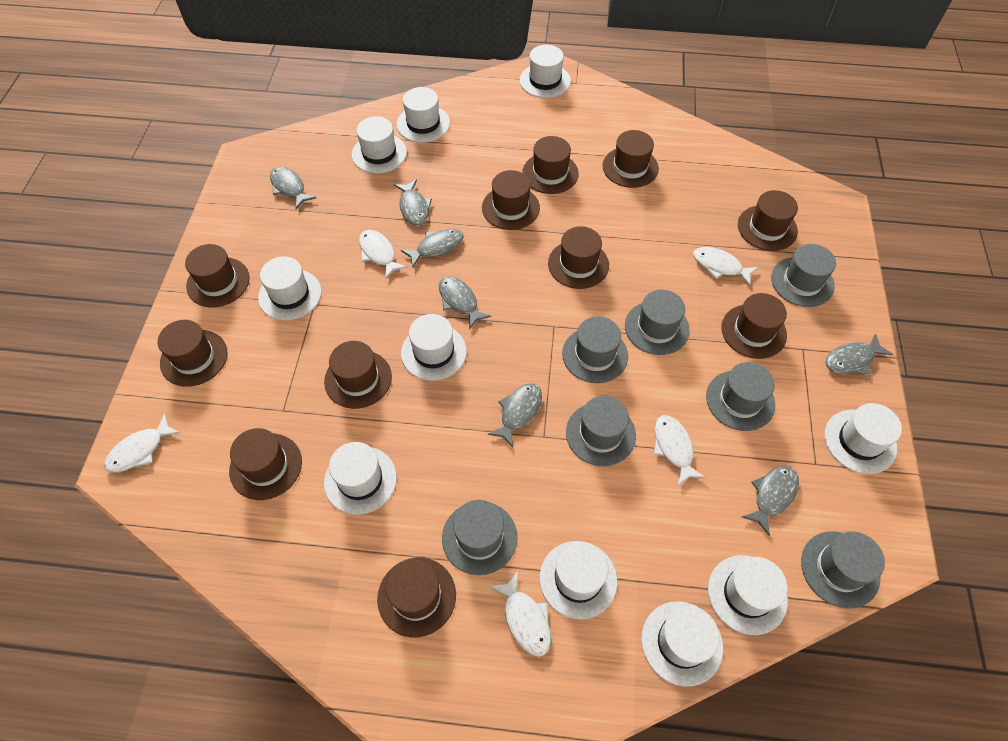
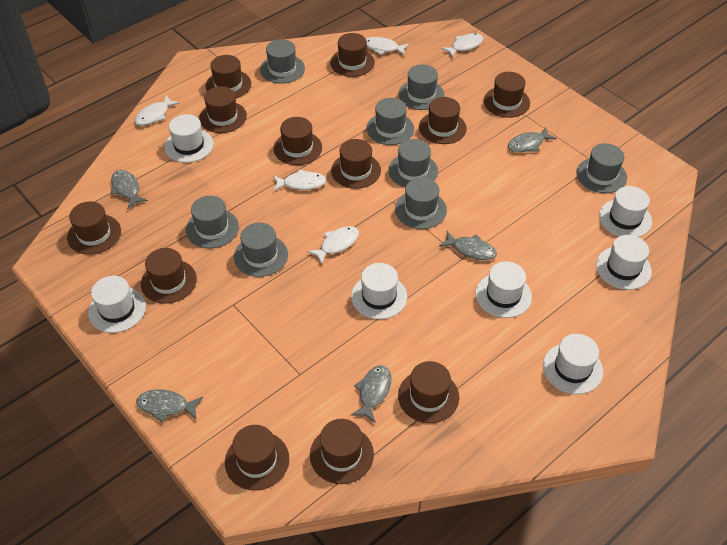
brown hat: 11 -> 12
grey fish: 7 -> 5
grey hat: 7 -> 8
white hat: 10 -> 7

